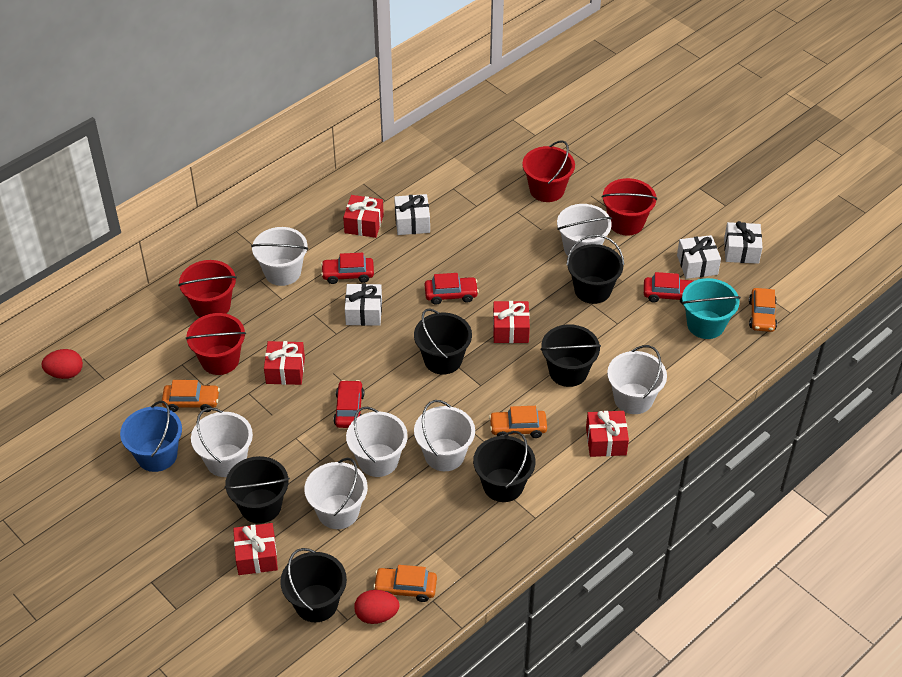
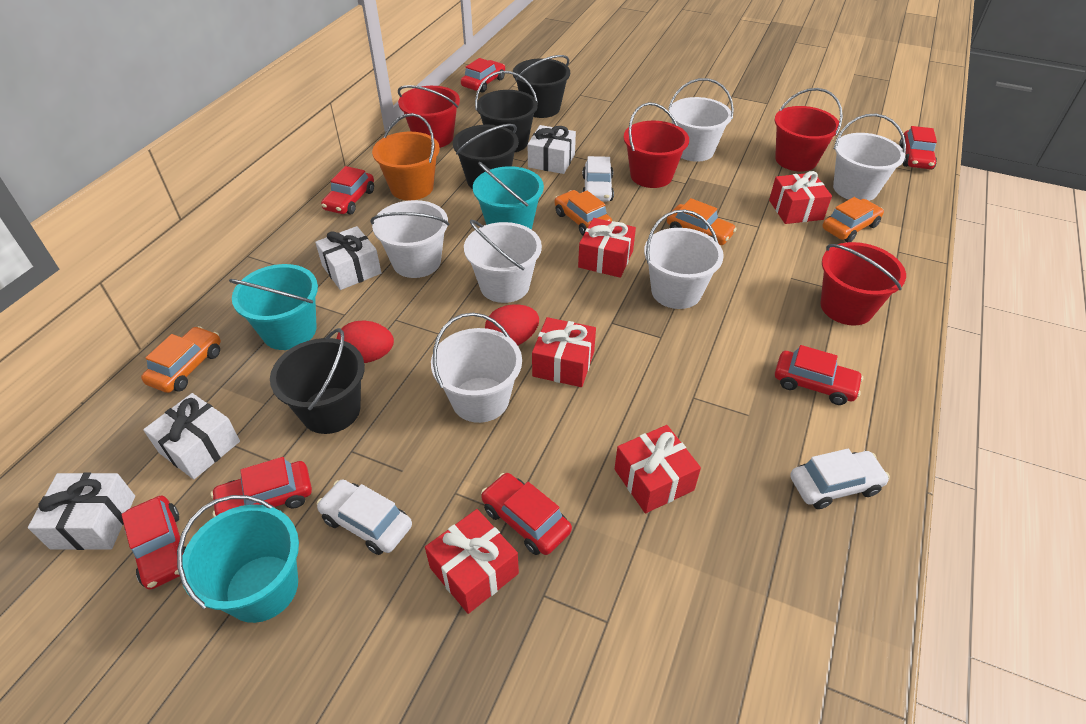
black bucket: 6 -> 4
blue bucket: 1 -> 0
orange bucket: 0 -> 1
red car: 4 -> 7
turquoise bucket: 1 -> 3
white bucket: 7 -> 6
white car: 0 -> 3

